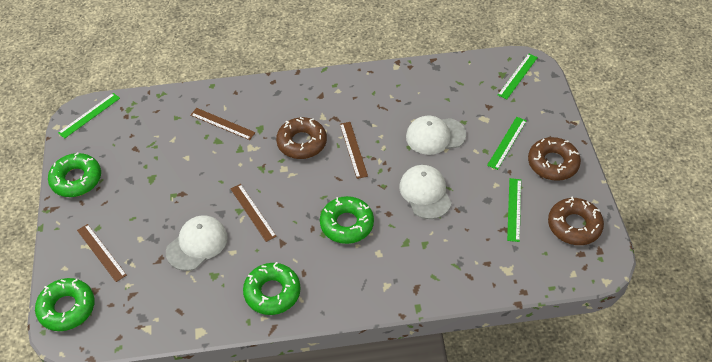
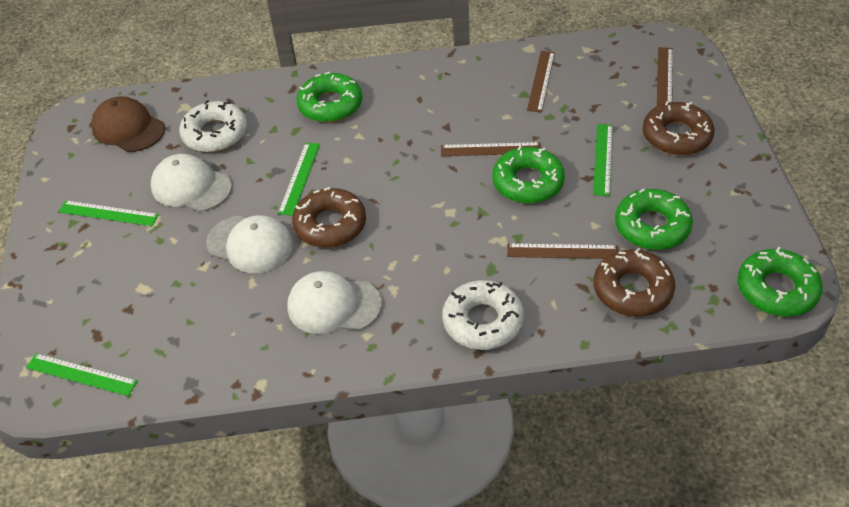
brown cap: 0 -> 1
white donut: 0 -> 2

